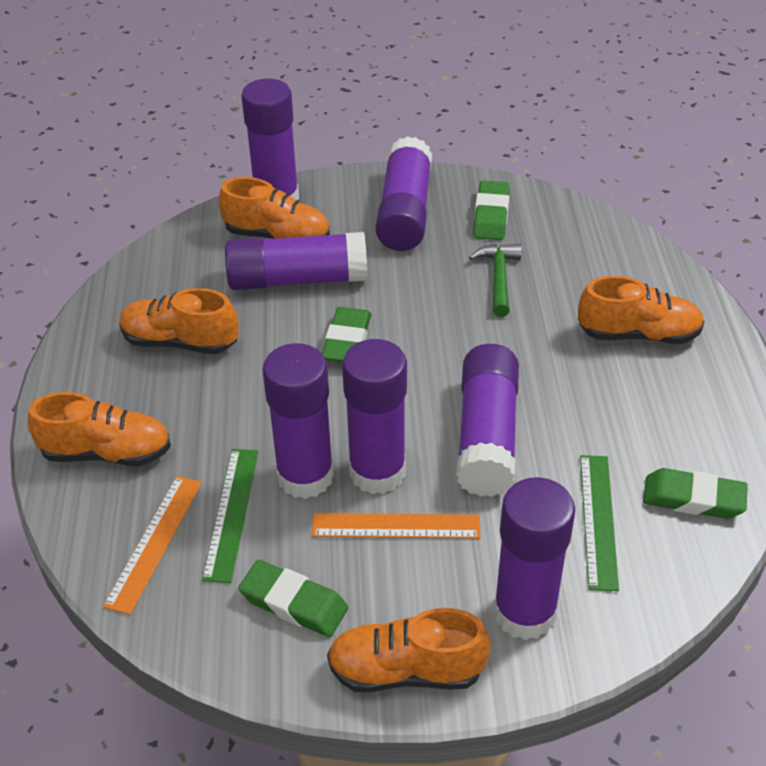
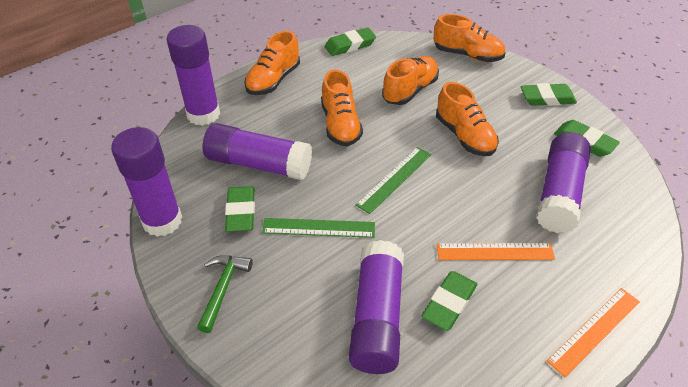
green eraser: 4 -> 5
purple glue stick: 7 -> 5

